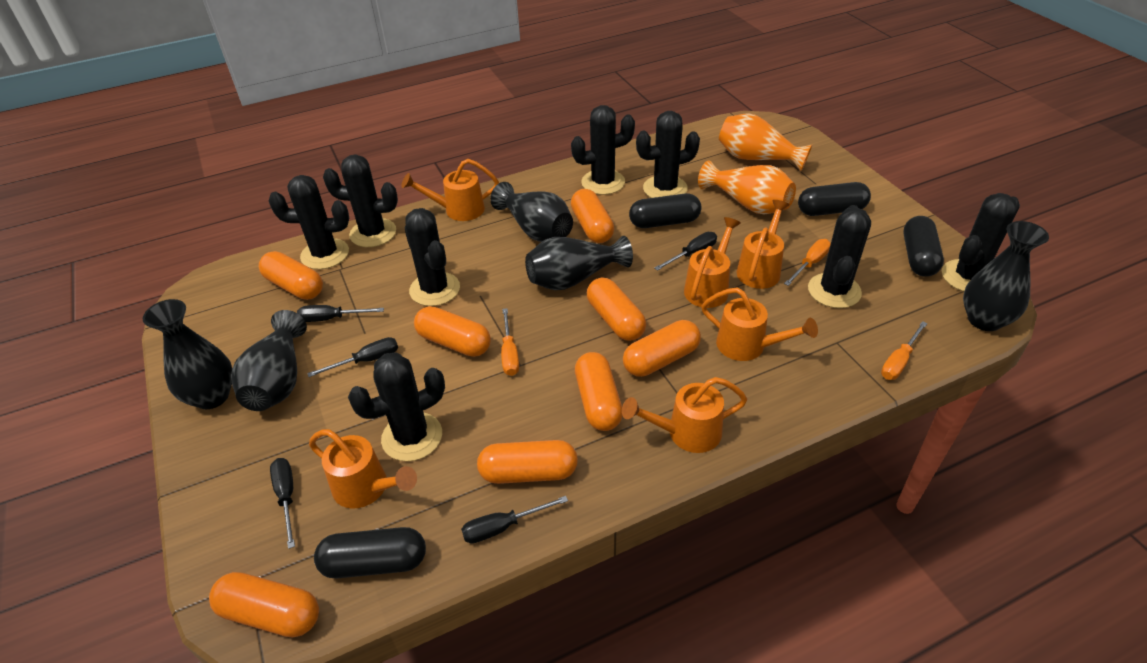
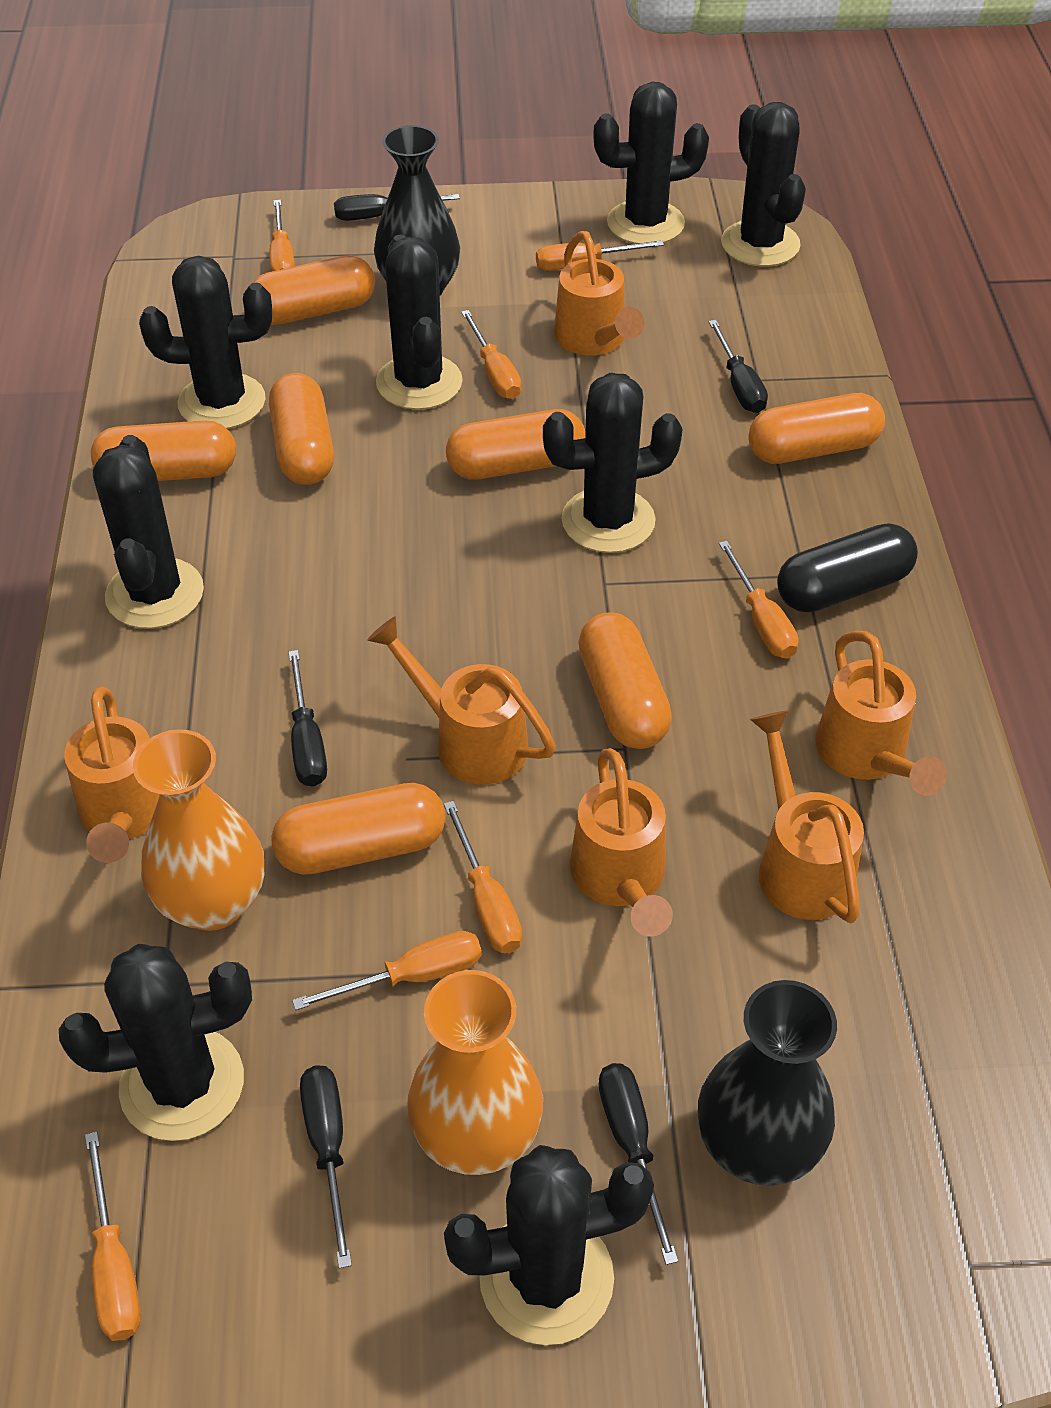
black capsule: 4 -> 1
black vase: 5 -> 2
orange capsule: 8 -> 7
orange screwdriver: 3 -> 7

